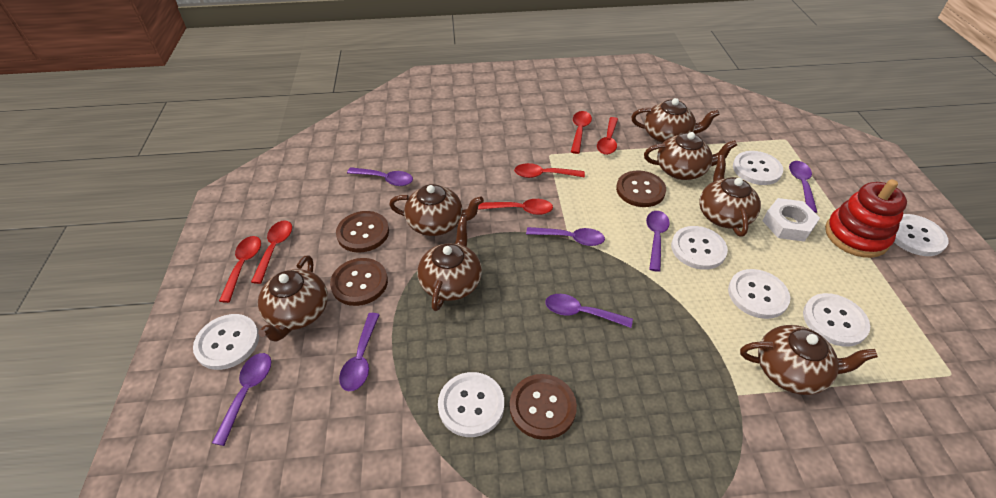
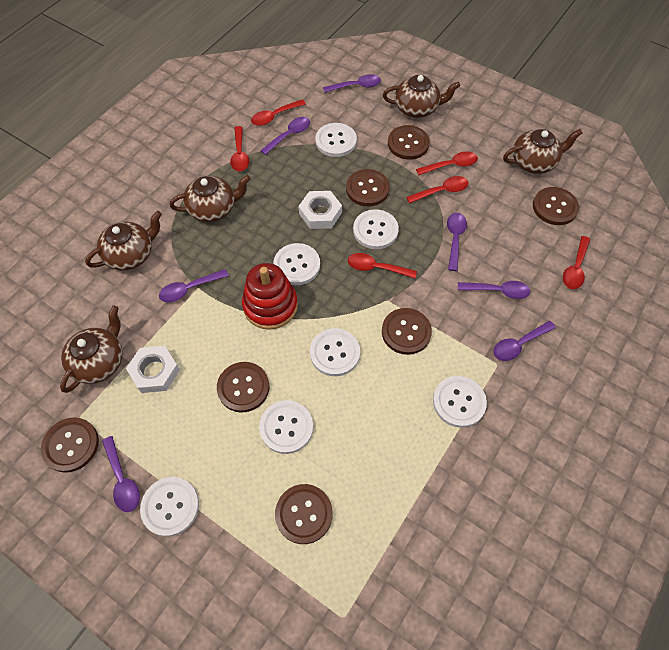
brown button: 4 -> 7
brown teapot: 7 -> 5
white nut: 1 -> 2

